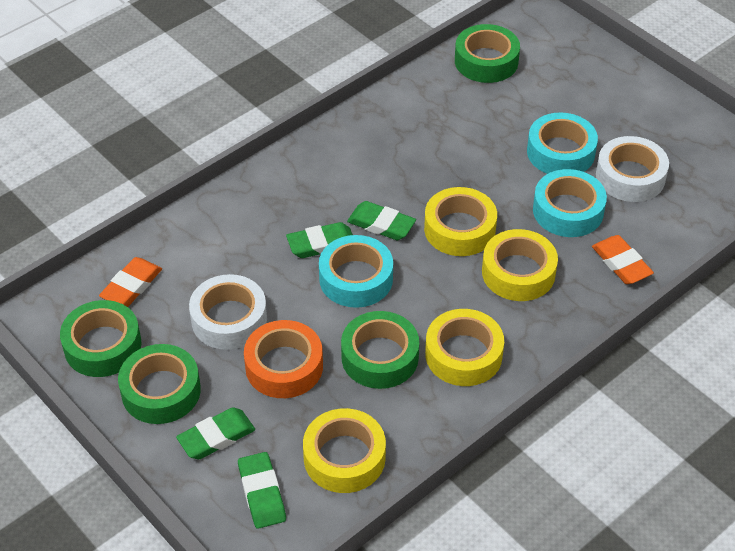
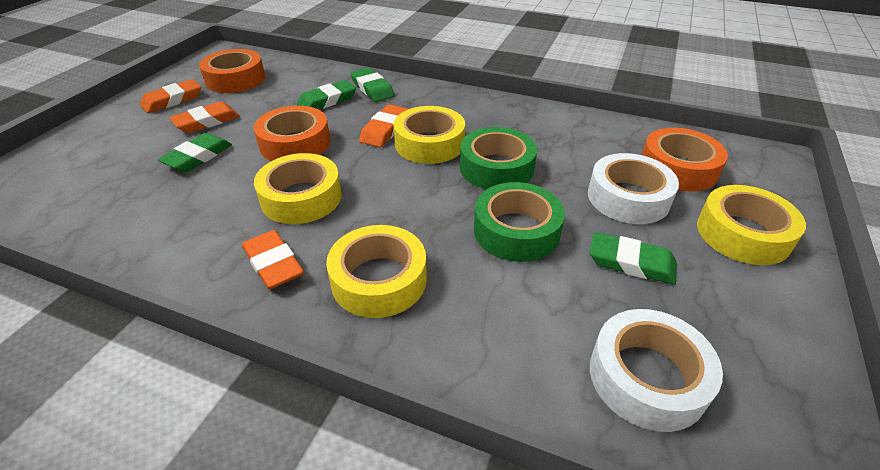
green tape: 4 -> 2
orange eraser: 2 -> 4
orange tape: 1 -> 3
turquoise tape: 3 -> 0

